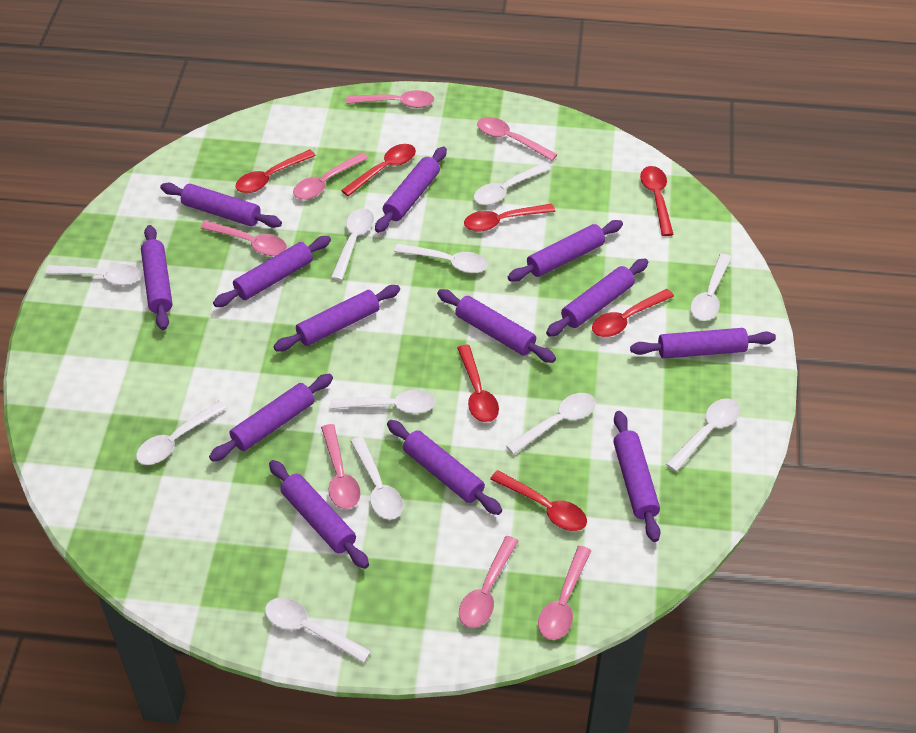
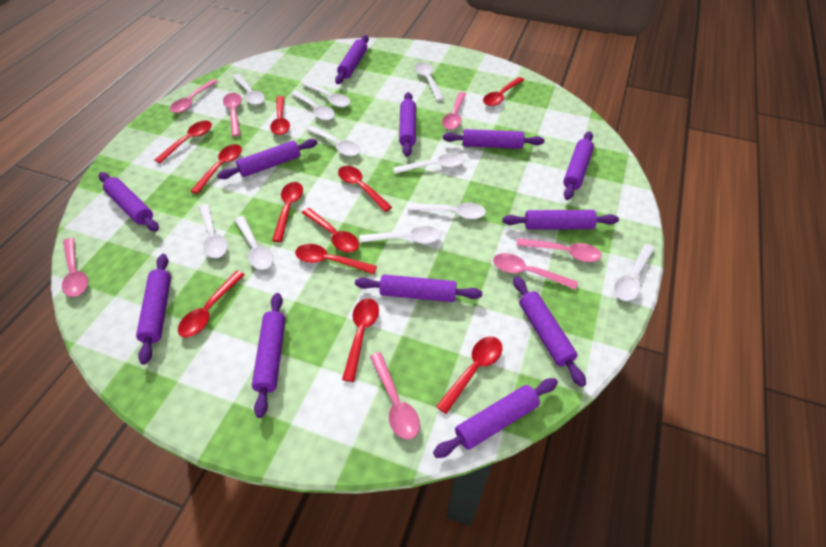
purple rolling pin: 13 -> 12
red spoon: 7 -> 11

